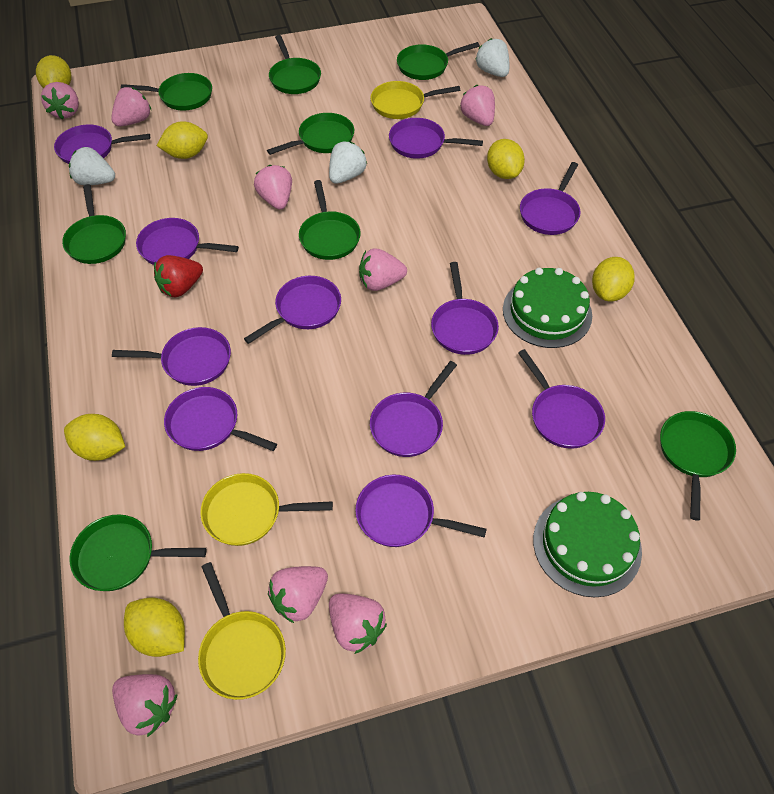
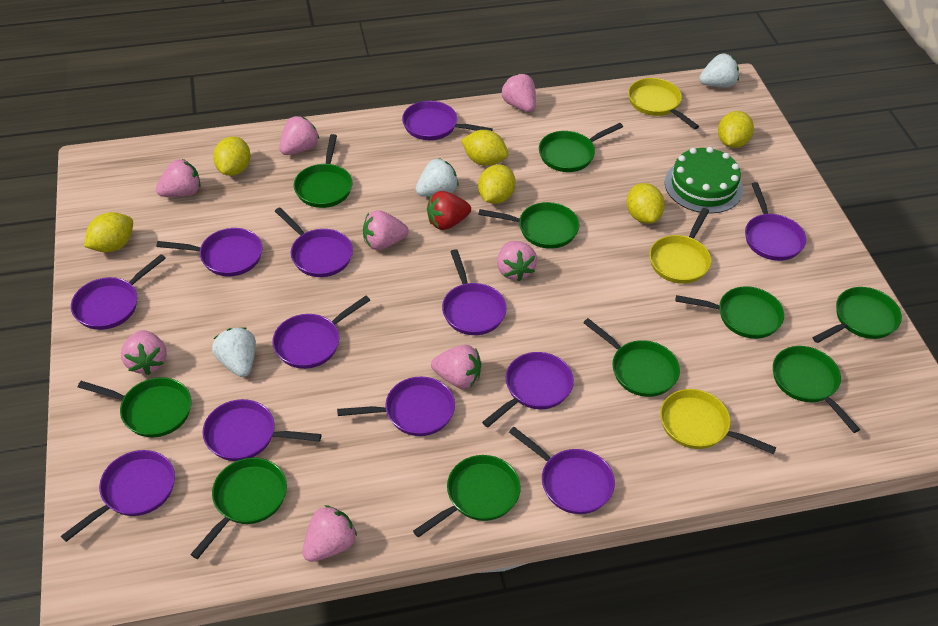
green cake: 2 -> 1
green pan: 8 -> 10
purple pan: 11 -> 12

